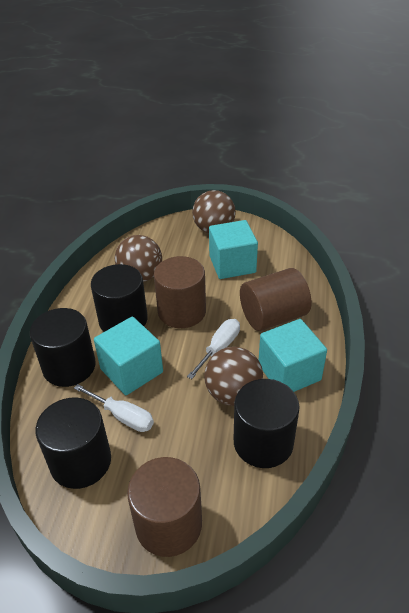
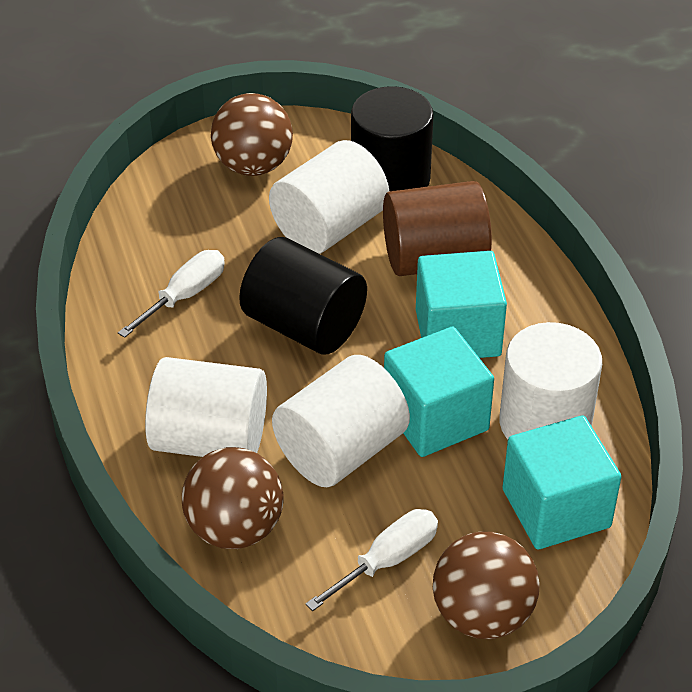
black cylinder: 4 -> 2
brown cylinder: 3 -> 1
white cylinder: 0 -> 4

